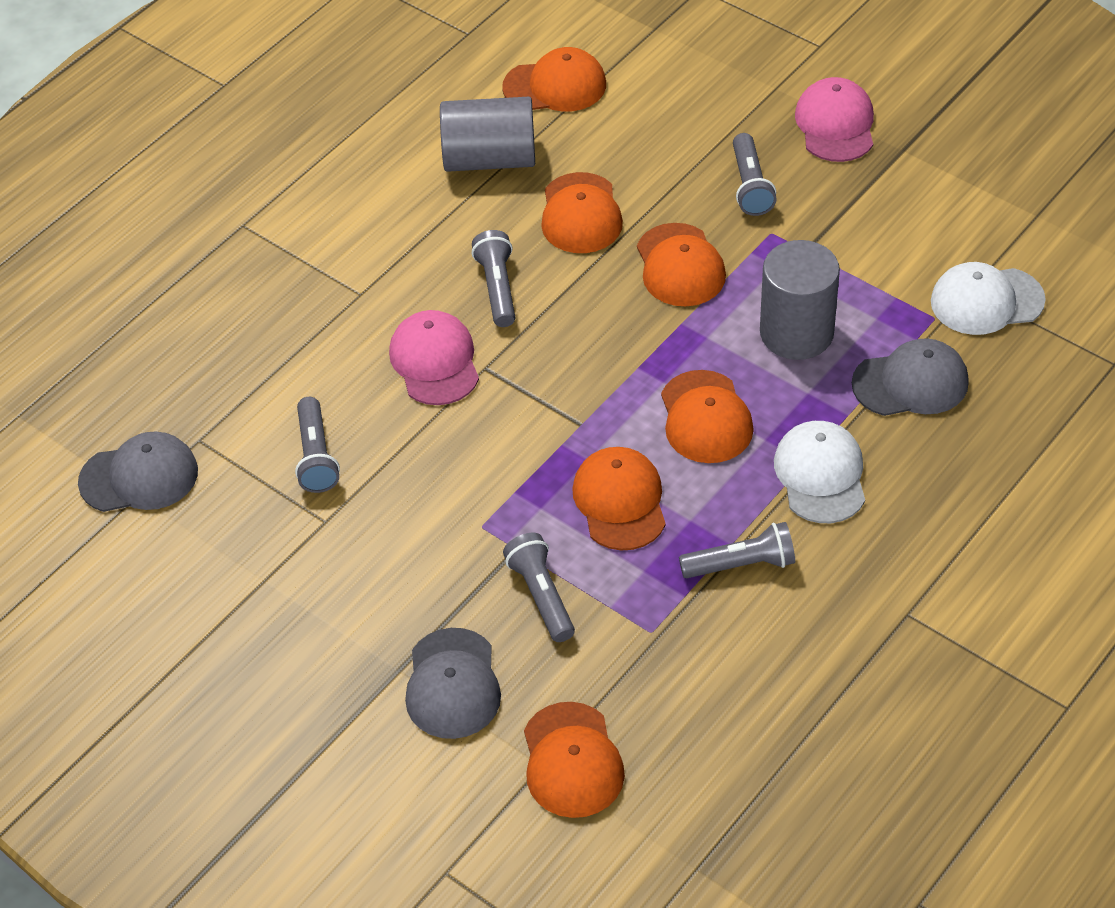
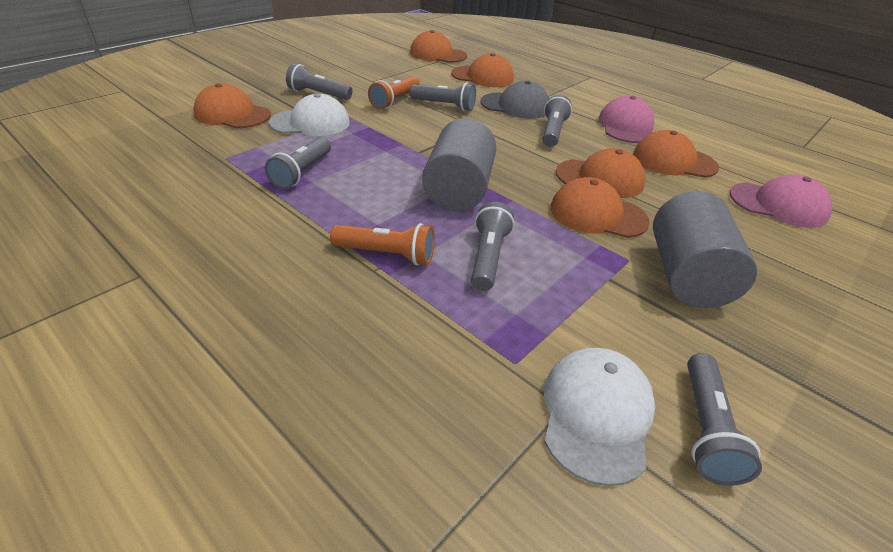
grey cap: 3 -> 1
grey flashlight: 5 -> 6
orange flashlight: 0 -> 2

